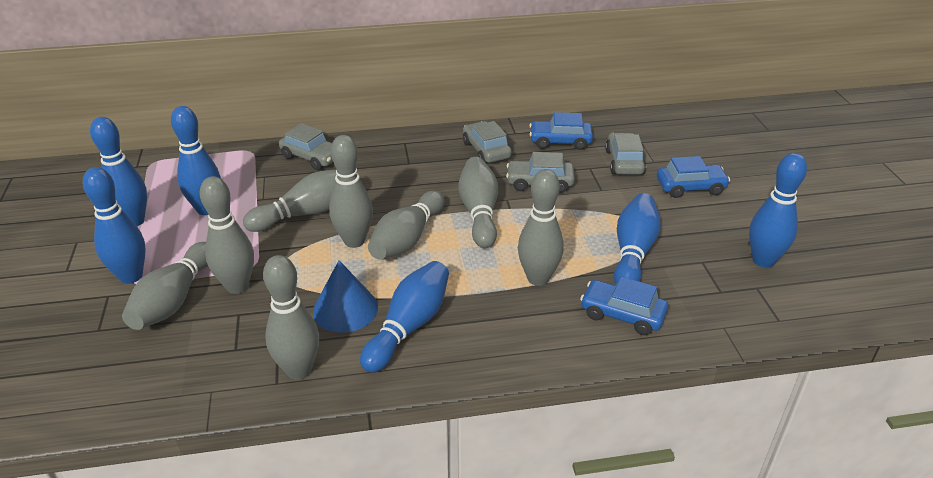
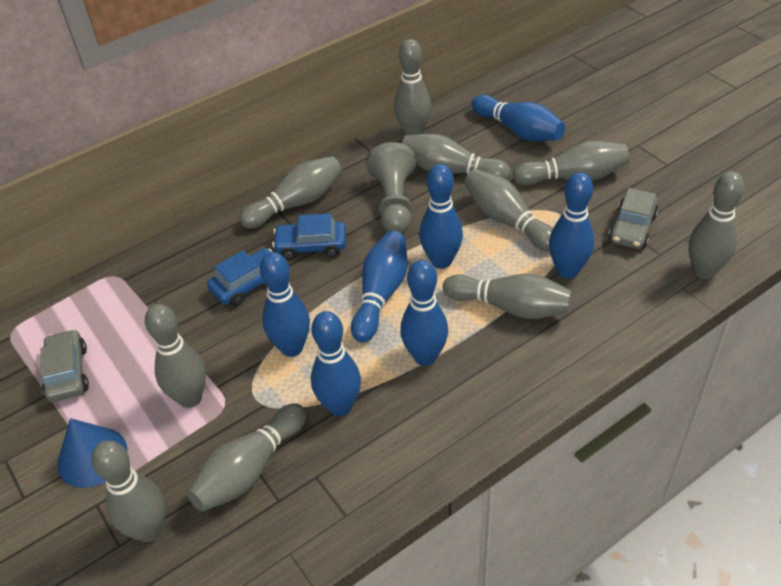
blue bowling pin: 6 -> 7
blue car: 3 -> 2
grey bowling pin: 8 -> 10
grey car: 4 -> 2
grey pawn: 0 -> 1

